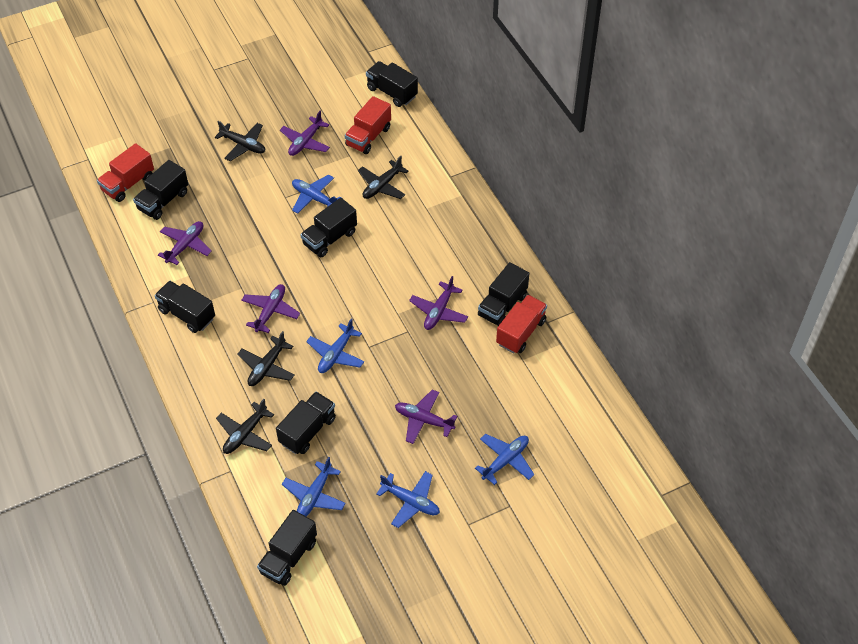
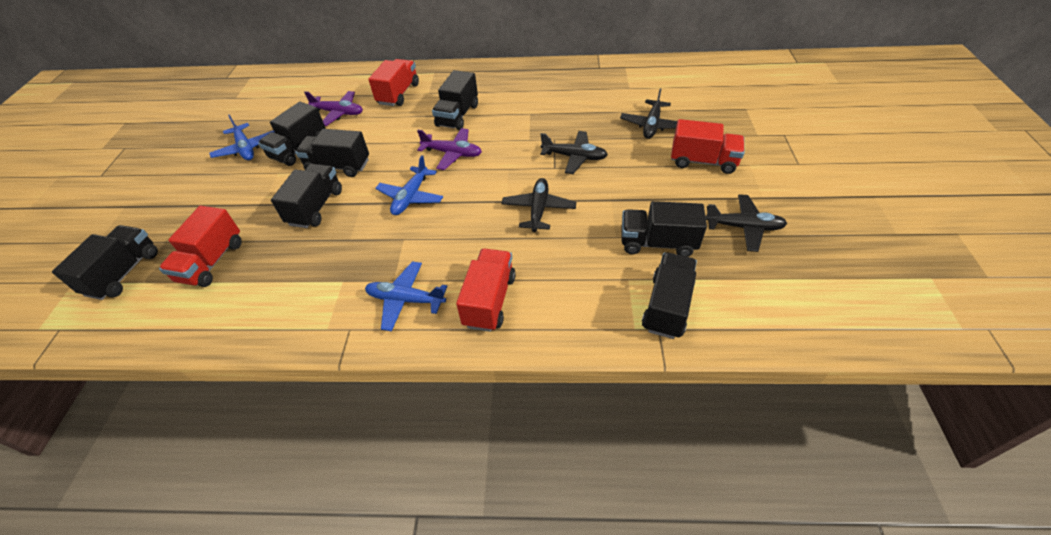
blue plane: 5 -> 3
purple plane: 5 -> 2
red truck: 3 -> 4

